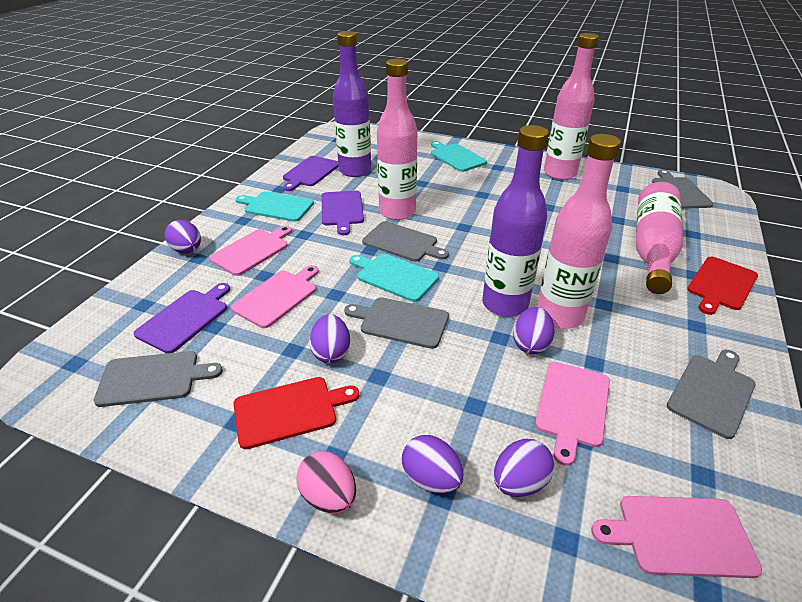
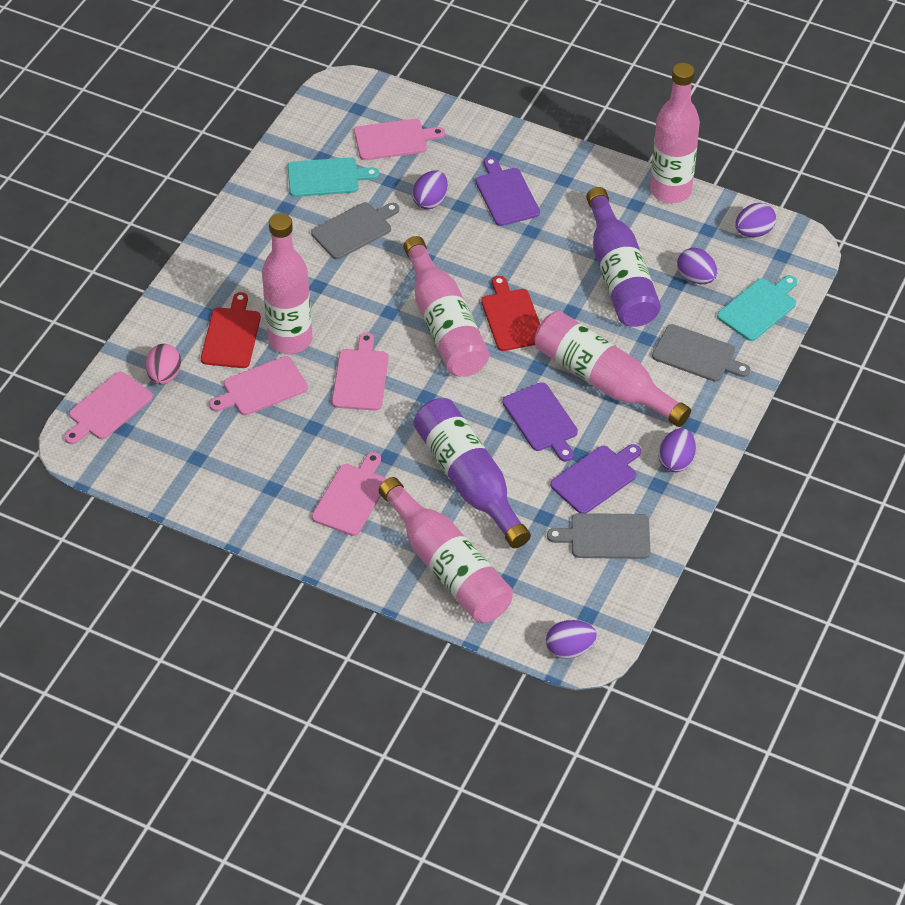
grey cutting board: 5 -> 3
pink bottle: 4 -> 5
pink cutting board: 4 -> 5
turquoise cutting board: 3 -> 2

